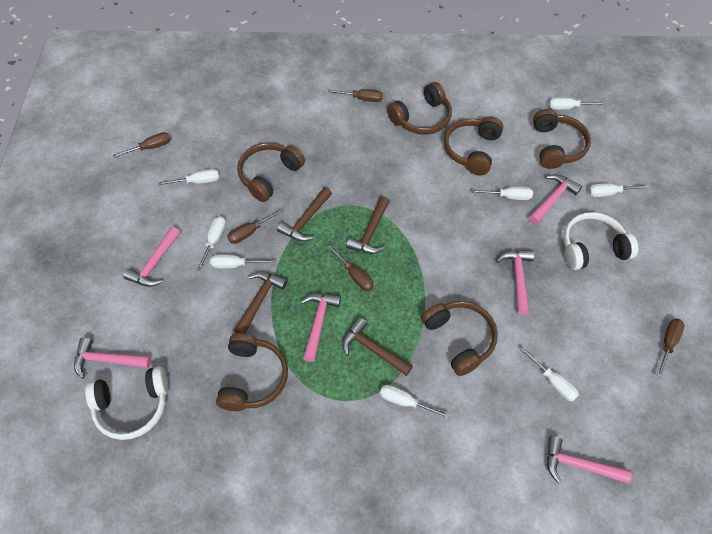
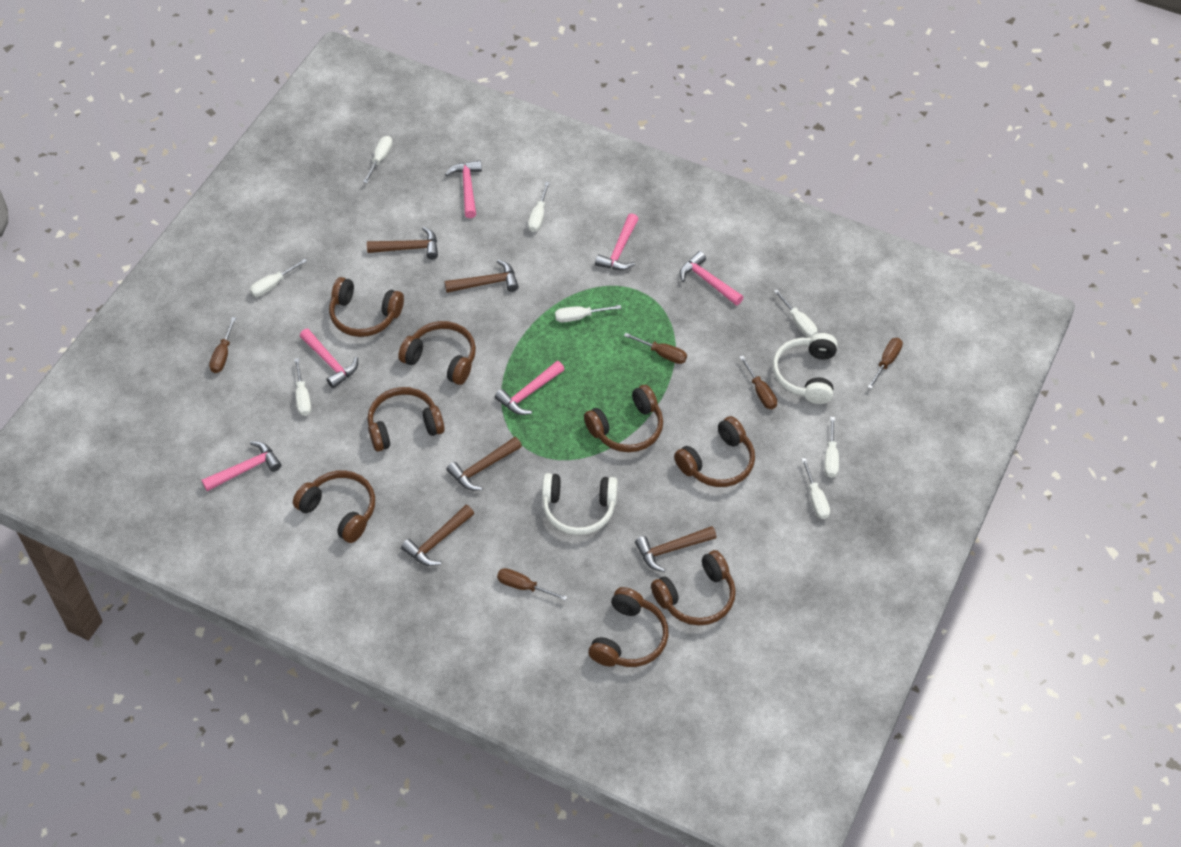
brown hammer: 4 -> 5
brown headphones: 6 -> 8

